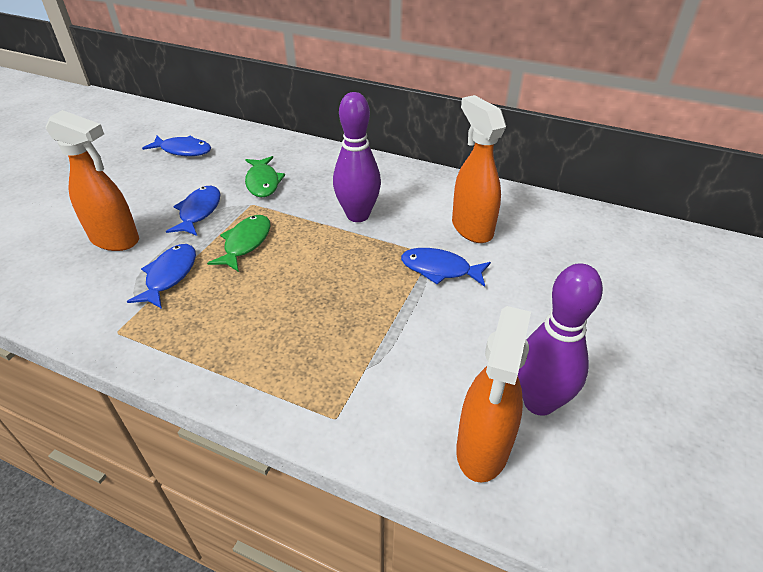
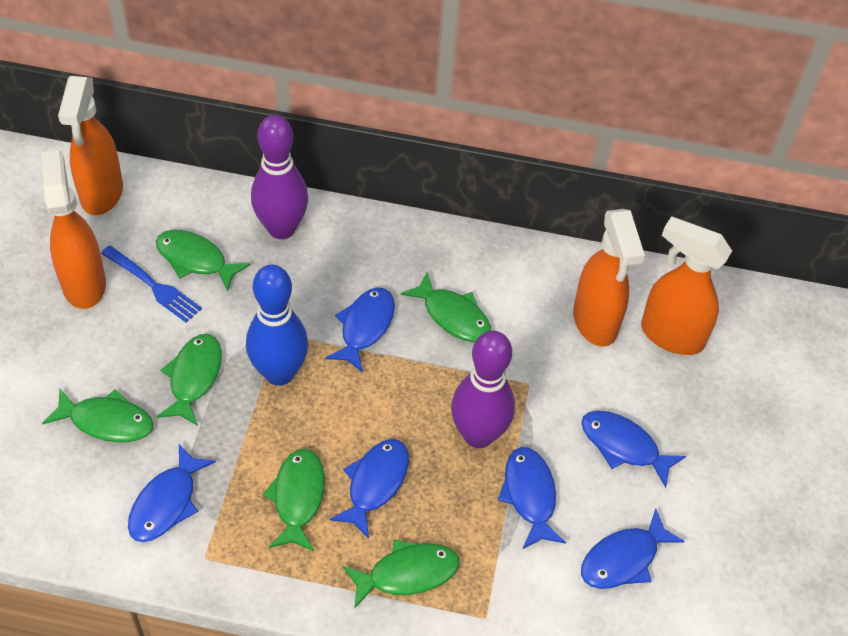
blue bowling pin: 0 -> 1
blue fish: 4 -> 6
blue fork: 0 -> 1
green fish: 2 -> 6
orange spray bottle: 3 -> 4

